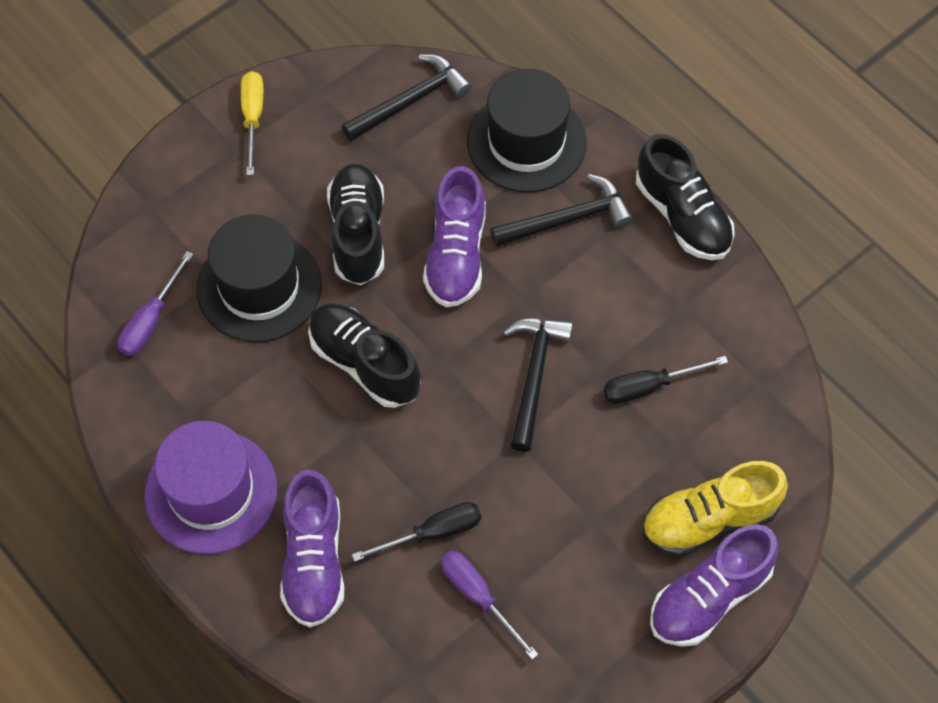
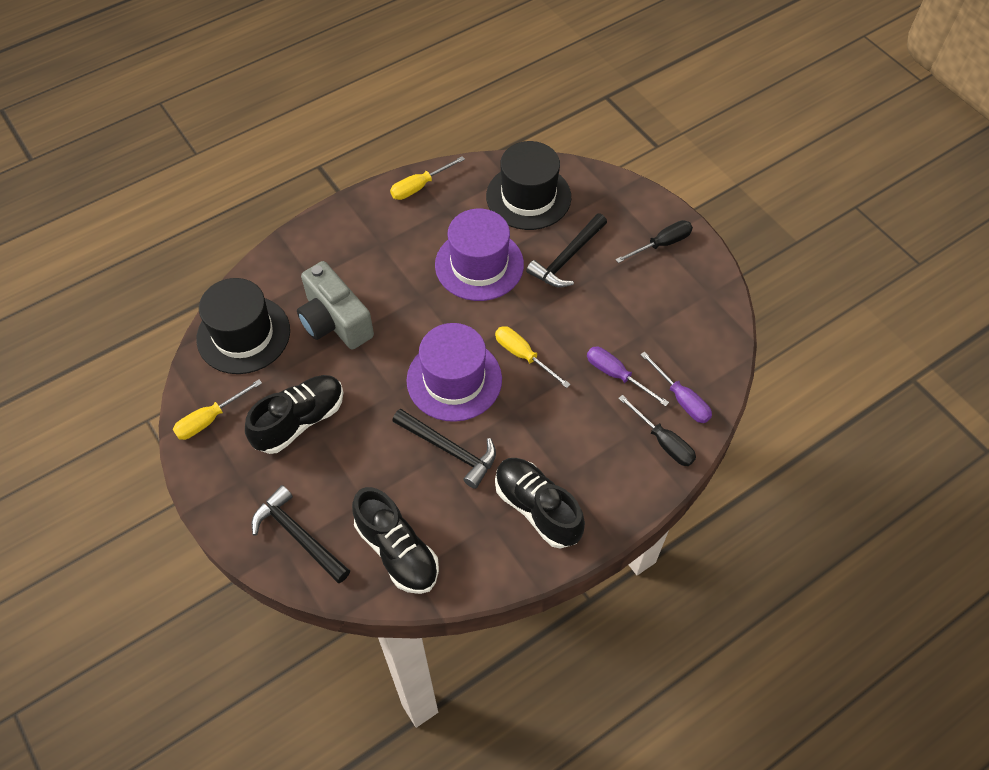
grey camera: 0 -> 1
purple hat: 1 -> 2
purple shoe: 3 -> 0
yellow screwdriver: 1 -> 3
yellow shoe: 1 -> 0

